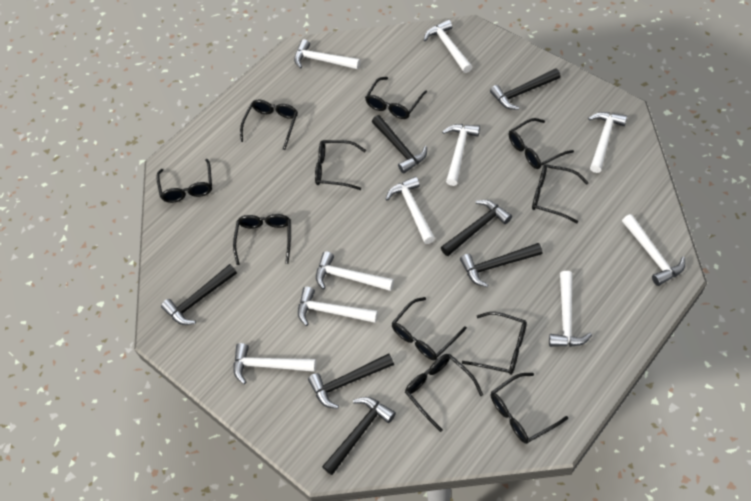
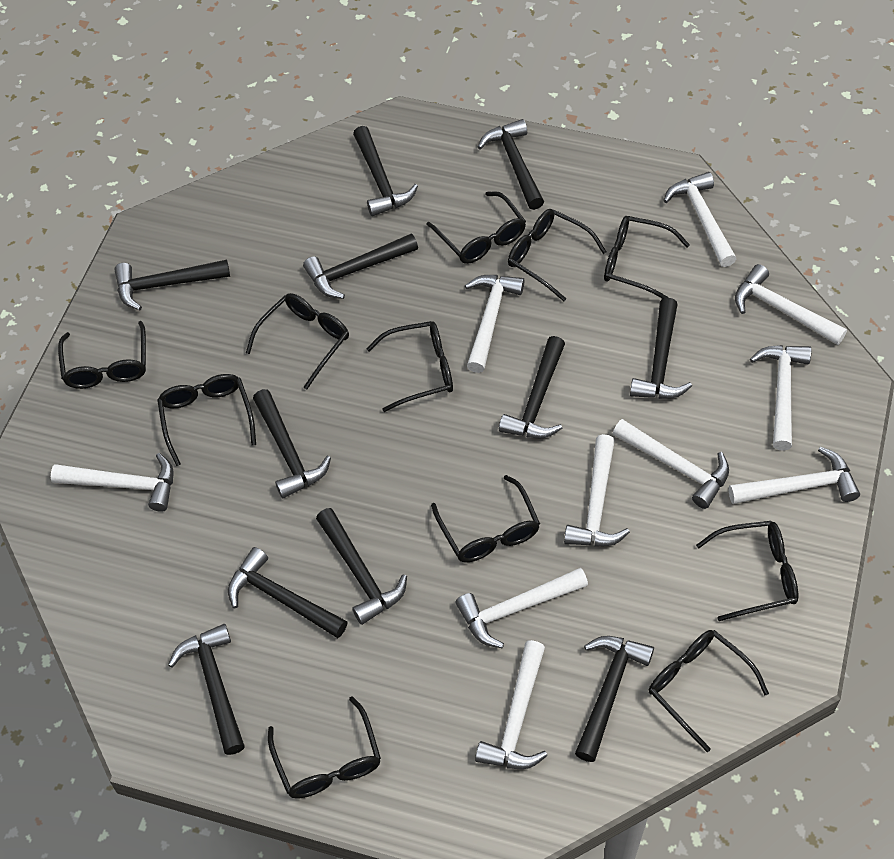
black hammer: 7 -> 11

